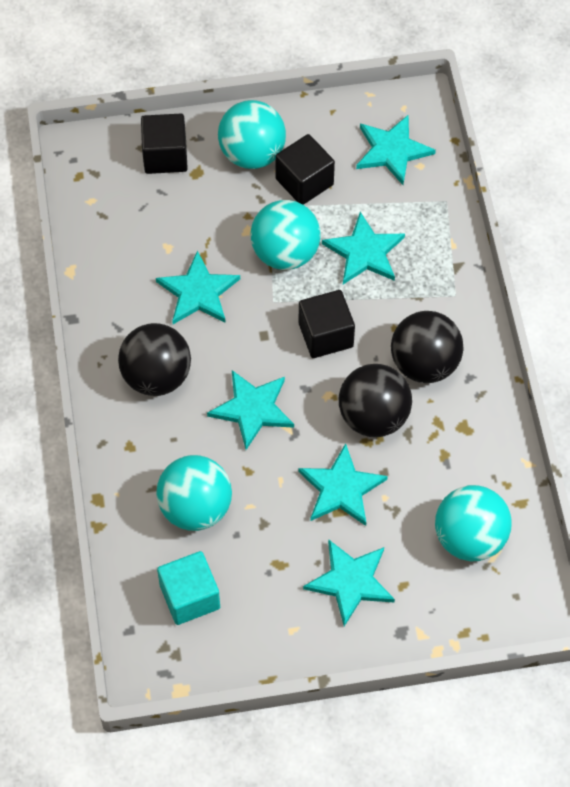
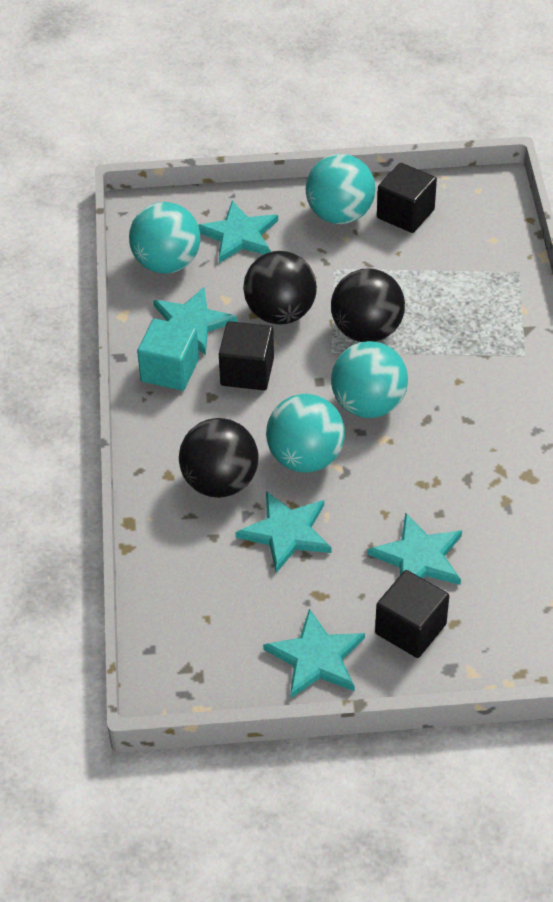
turquoise star: 6 -> 5

